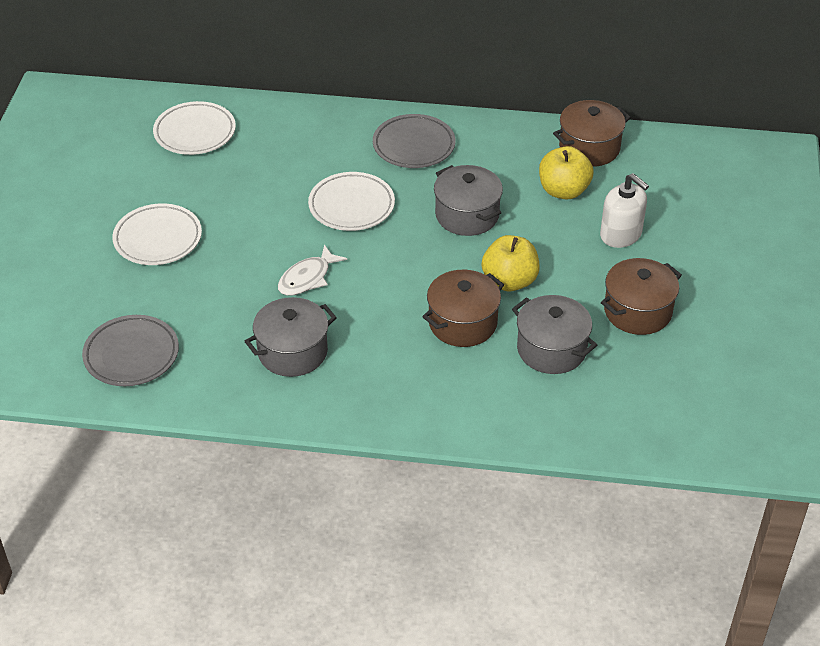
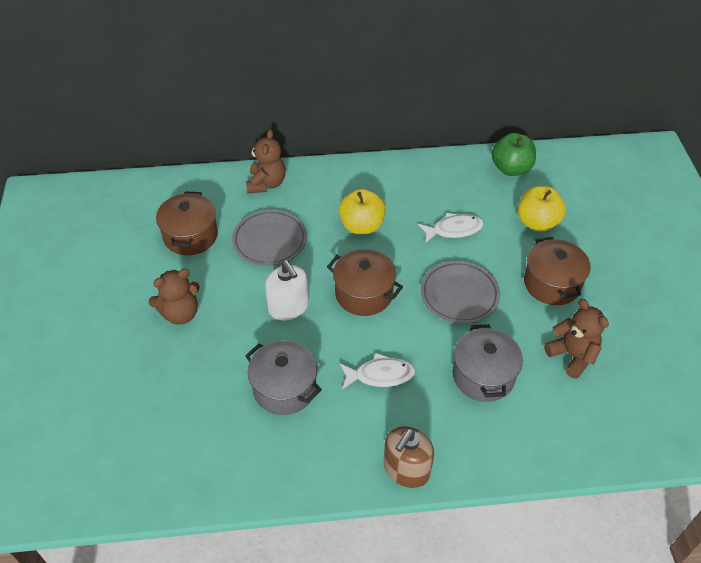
brown soap dispenser: 0 -> 1
brown teddy bear: 0 -> 3
green apple: 0 -> 1
grey pot: 3 -> 2
white fish: 1 -> 2
white plate: 3 -> 0

